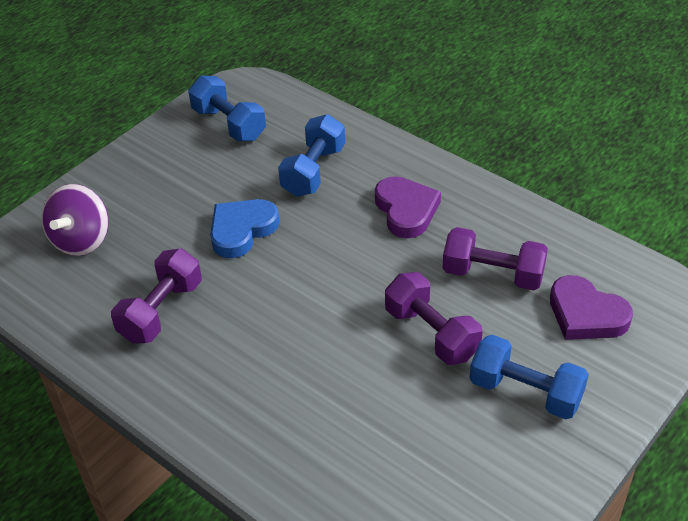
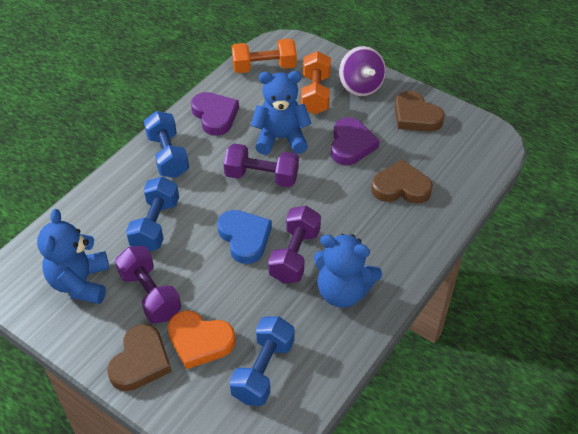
blue teddy bear: 0 -> 3
brown heart: 0 -> 3
orange dumbbell: 0 -> 2
orange heart: 0 -> 1

